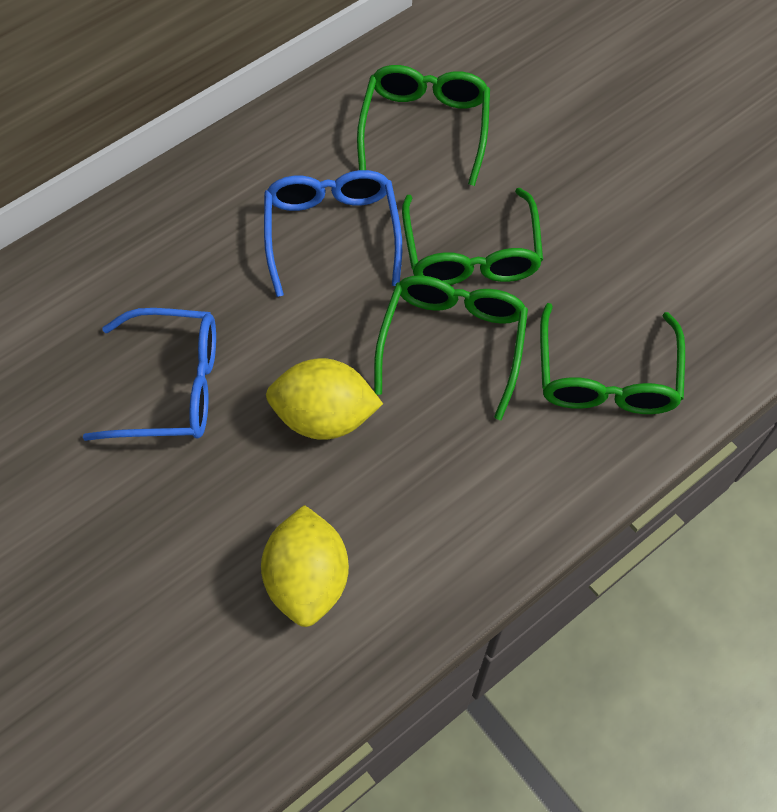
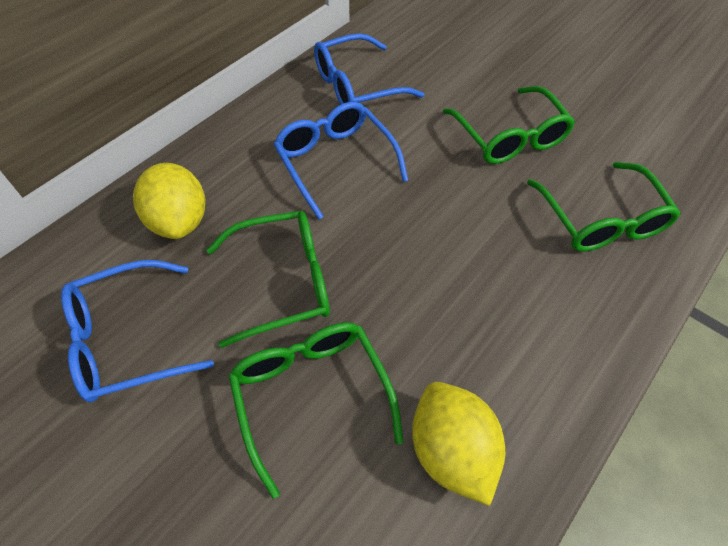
blue glasses: 2 -> 3

